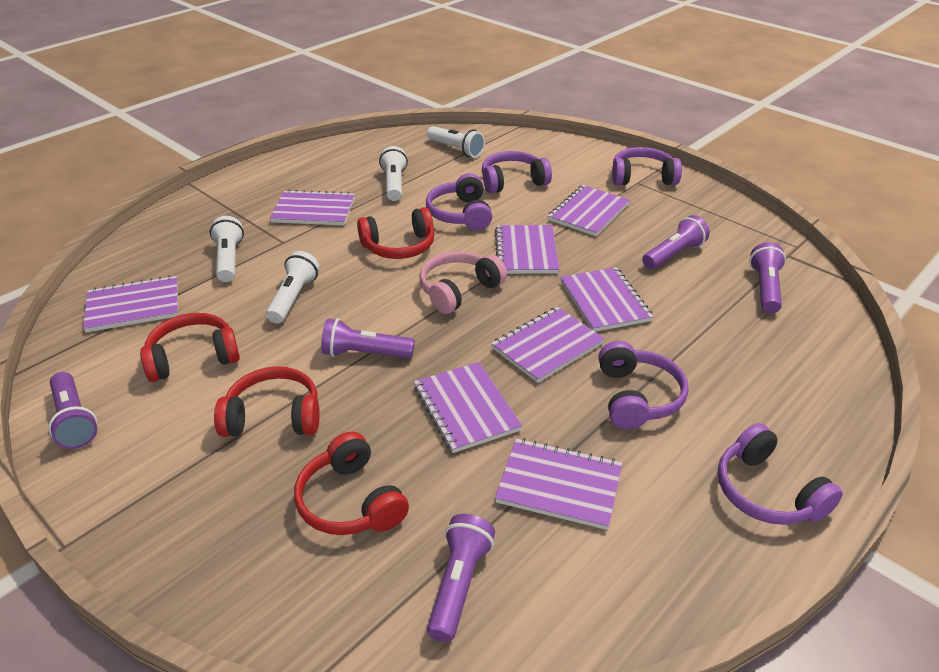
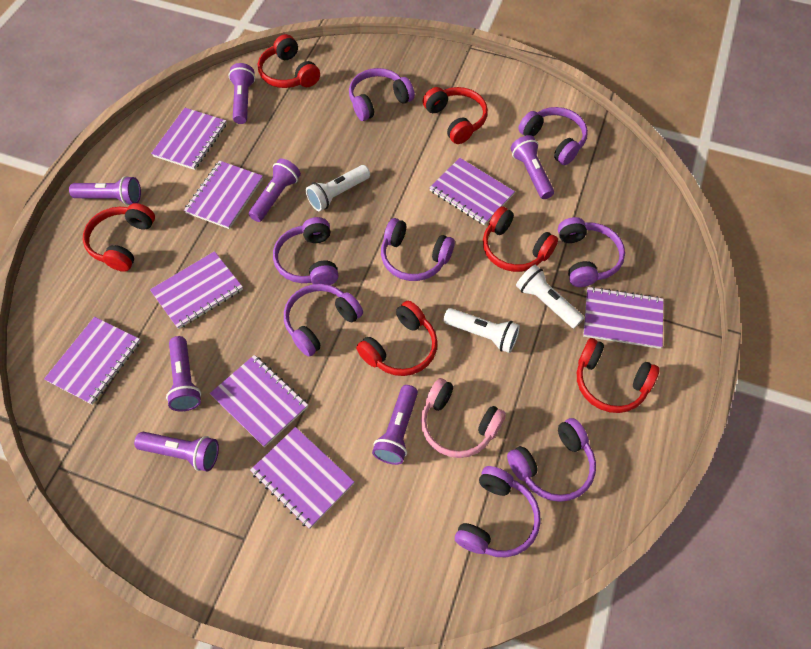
purple flashlight: 5 -> 7
purple headphones: 5 -> 8
red headphones: 4 -> 6
white flashlight: 4 -> 3

